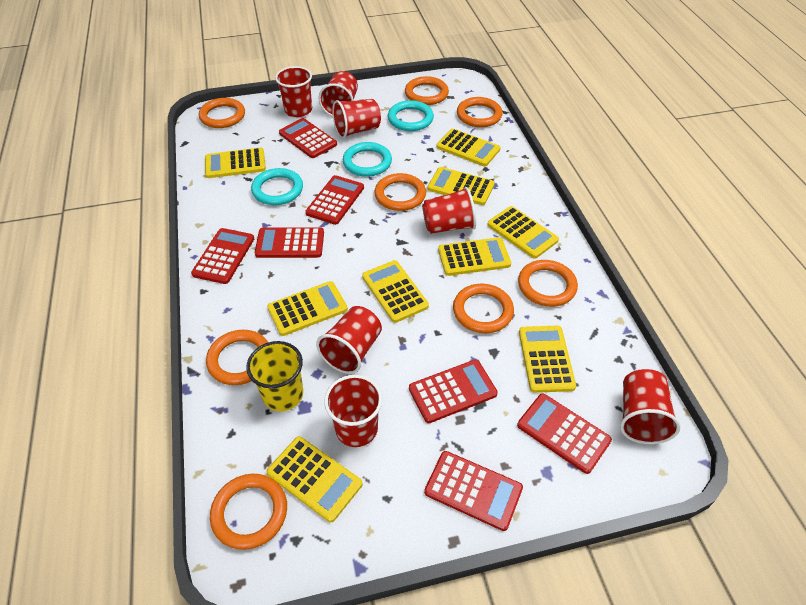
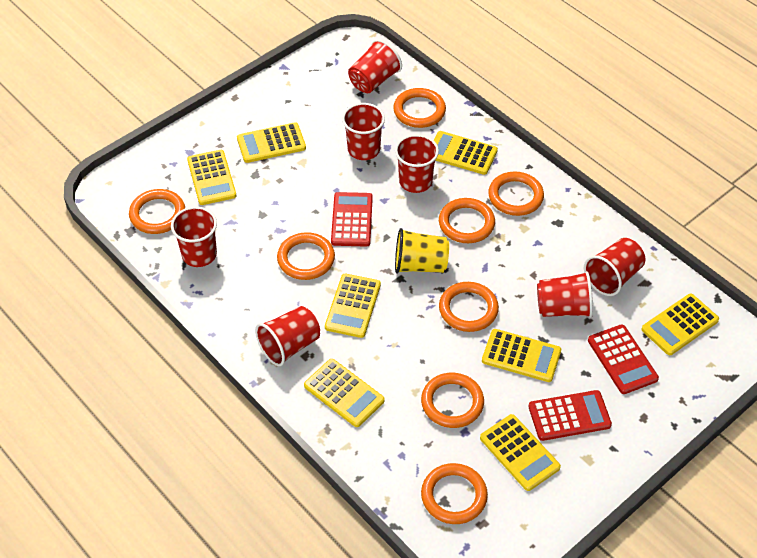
red calculator: 7 -> 3
turquoise ring: 3 -> 0
yellow calculator: 9 -> 8

